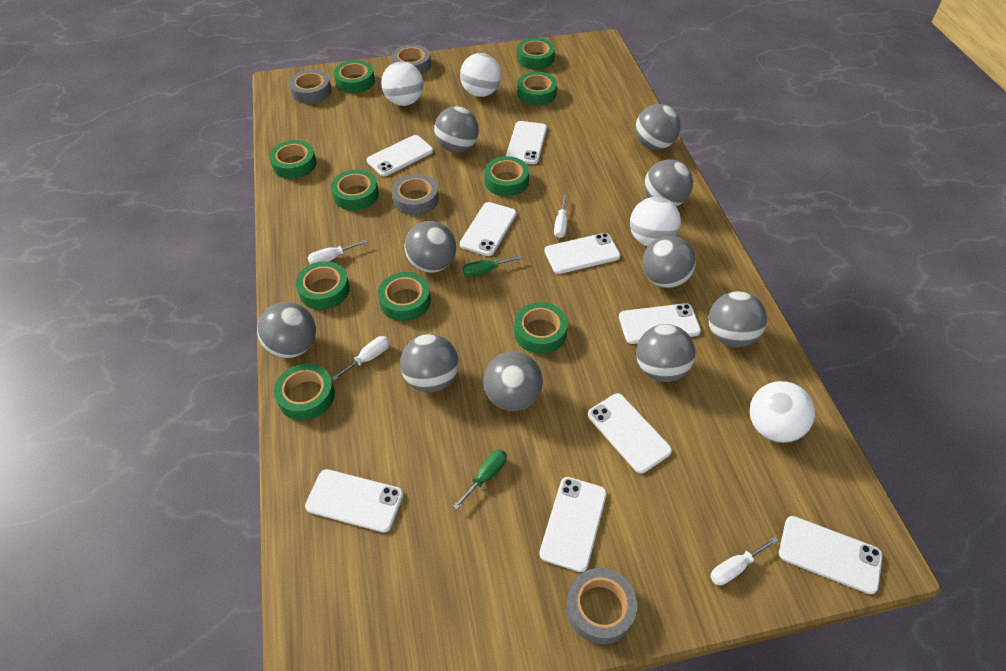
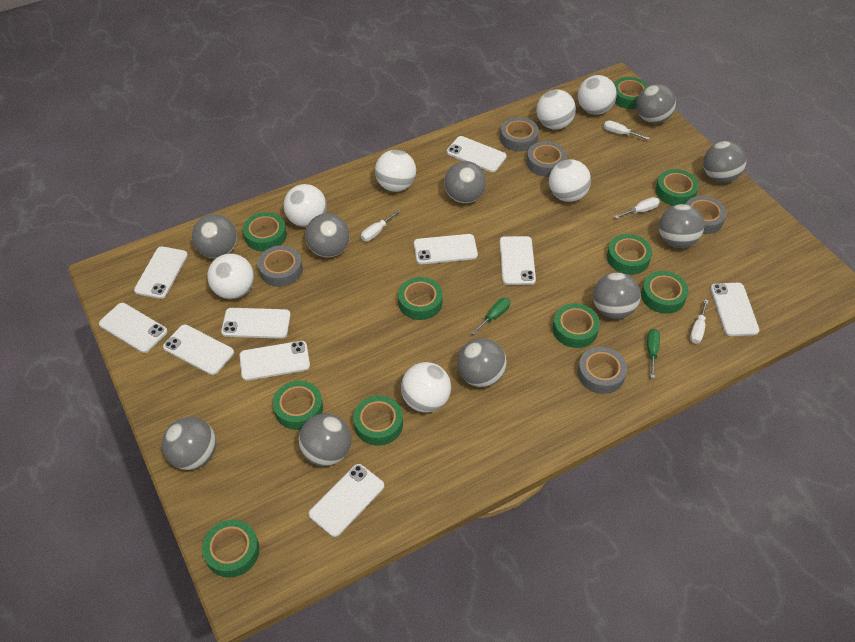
grey tape: 4 -> 5
white ball: 4 -> 7
white phone: 9 -> 10

